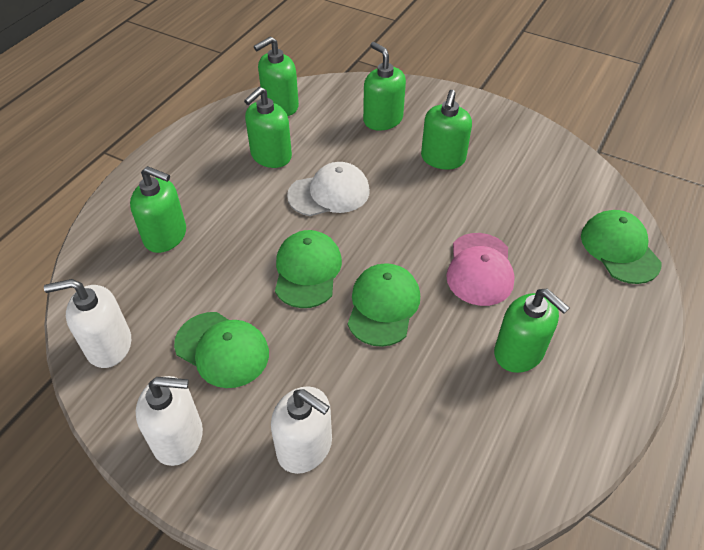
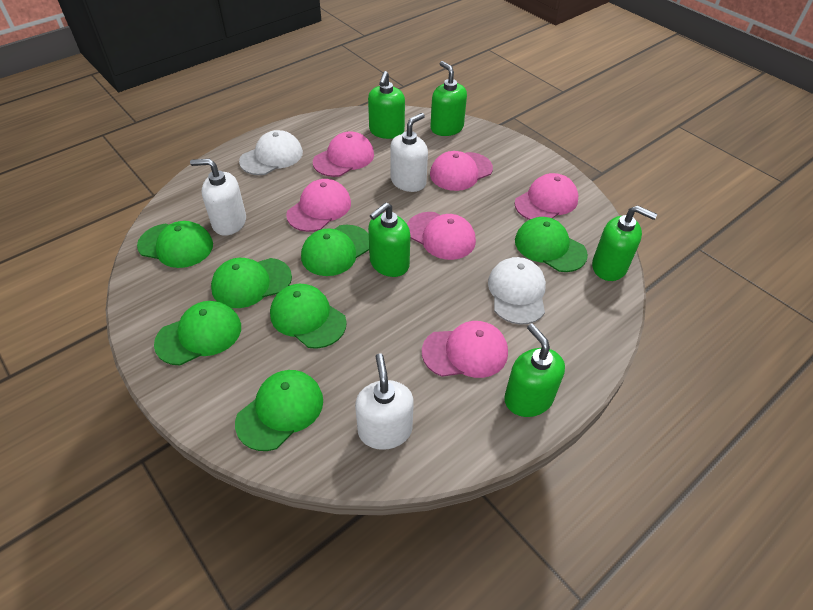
green cap: 4 -> 7
green soap dispenser: 6 -> 5
pink cap: 1 -> 6
white cap: 1 -> 2

